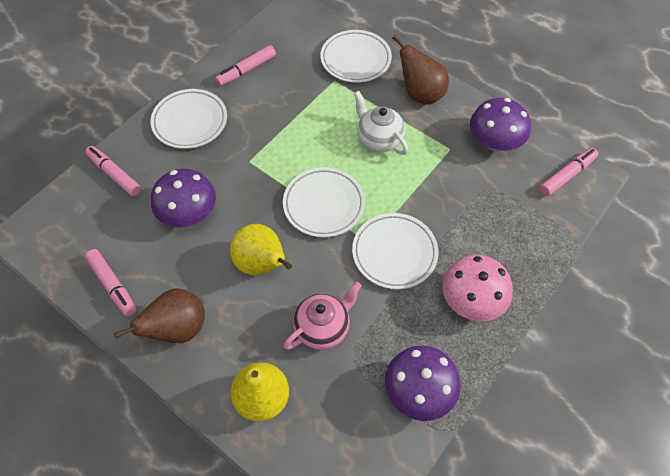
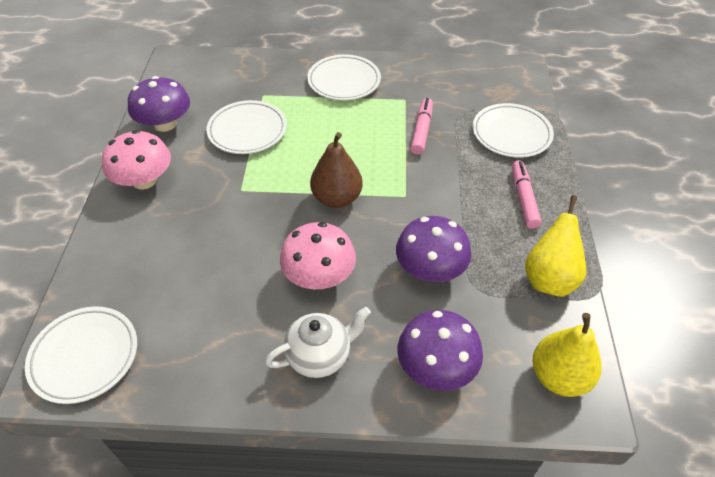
brown pear: 2 -> 1
pink marker: 4 -> 2
pink mushroom: 1 -> 2
pink teapot: 1 -> 0

